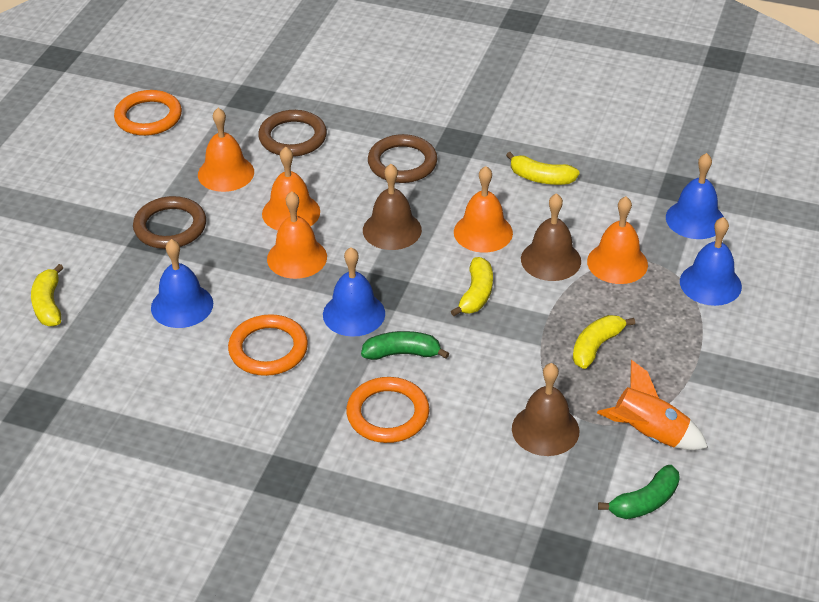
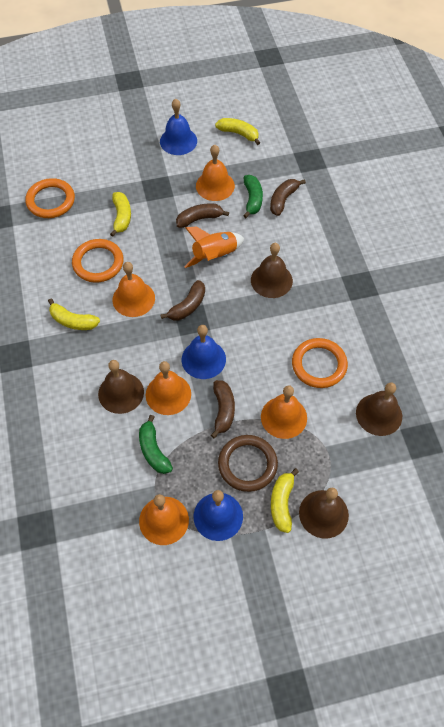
blue bell: 4 -> 3
brown banana: 0 -> 4
brown bell: 3 -> 4
brown ring: 3 -> 1

